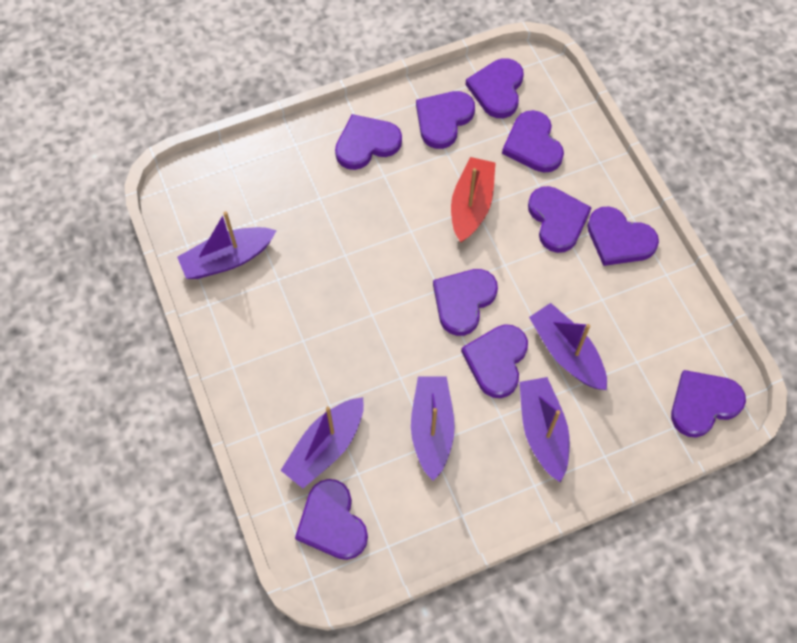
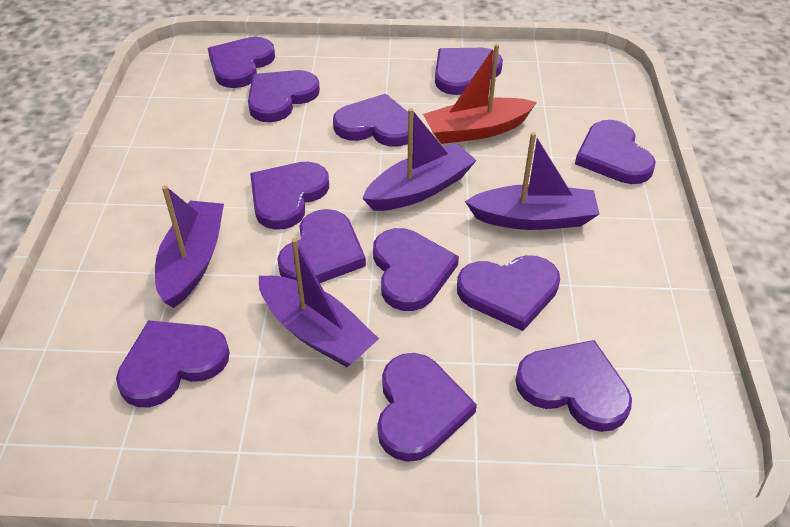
purple boat: 5 -> 4
purple heart: 10 -> 12

